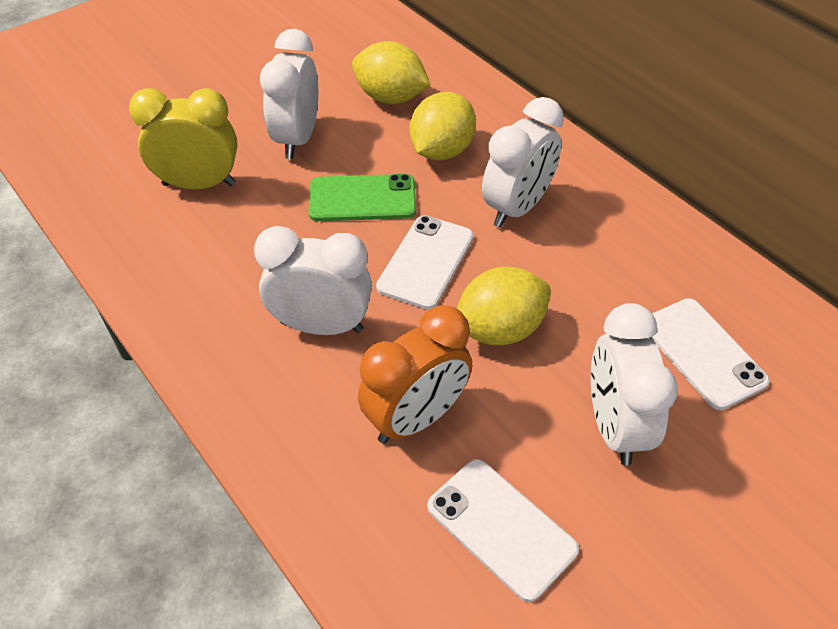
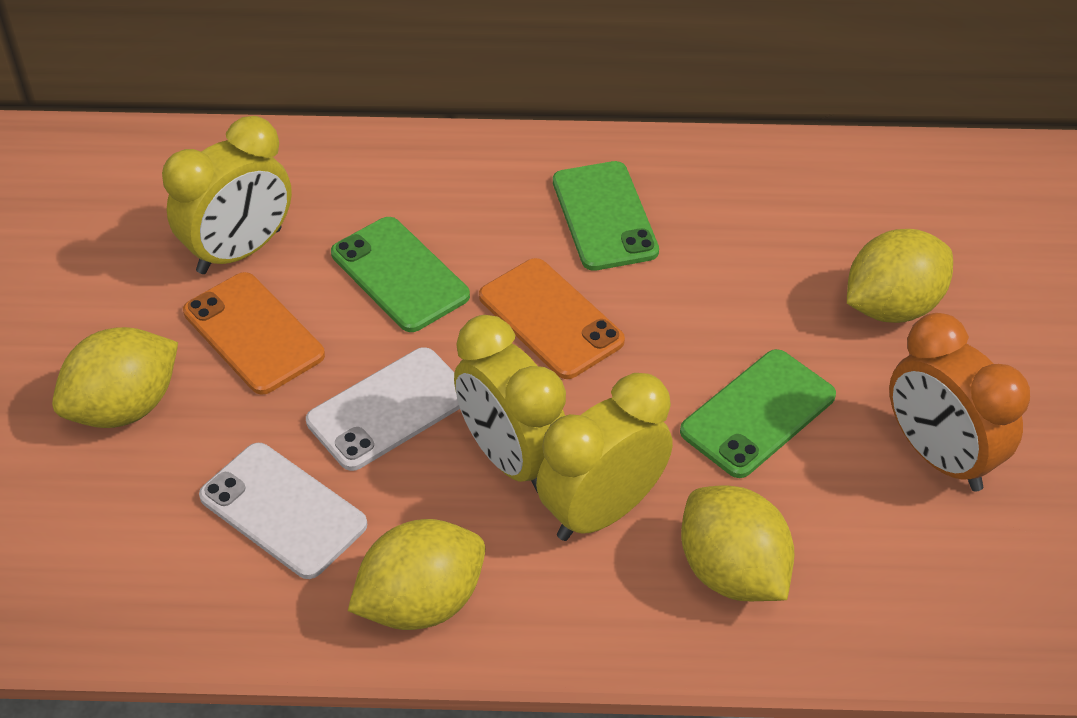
green phone: 1 -> 3
orange phone: 0 -> 2
white clock: 4 -> 0
white phone: 3 -> 2
yellow clock: 1 -> 3
yellow lemon: 3 -> 4

